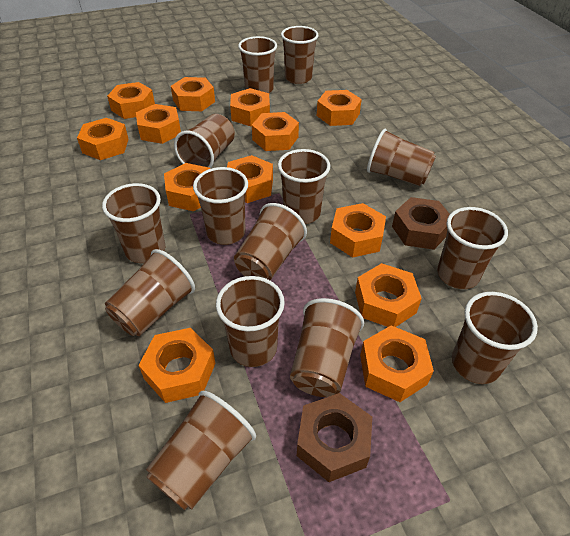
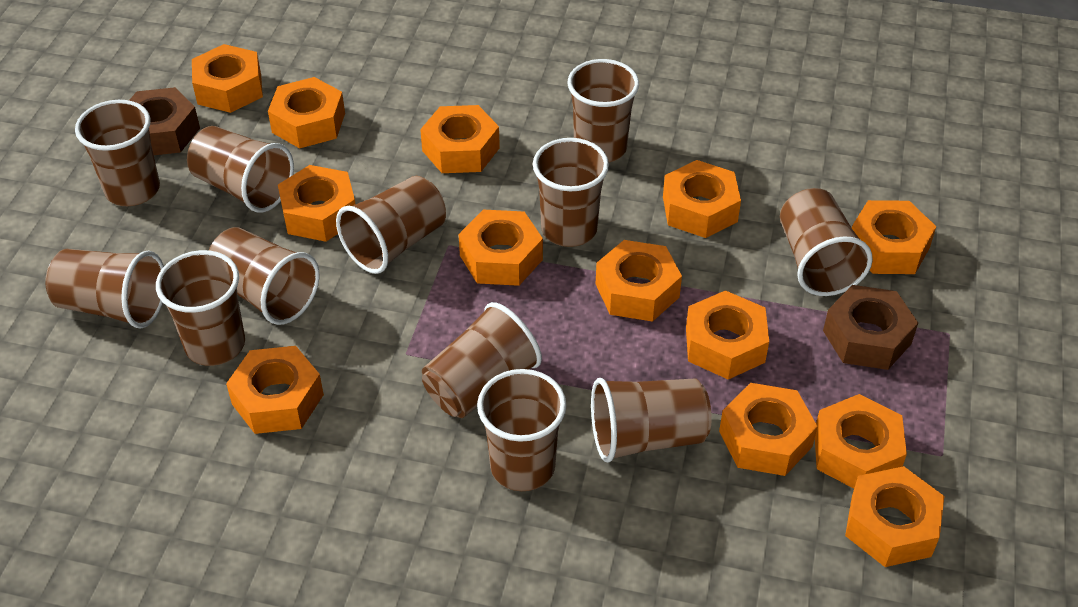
brown cup: 14 -> 12

